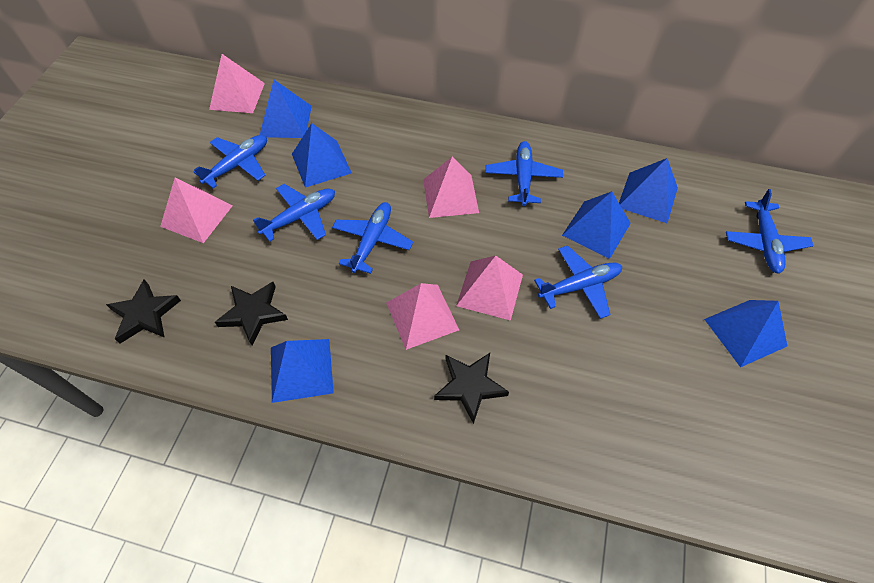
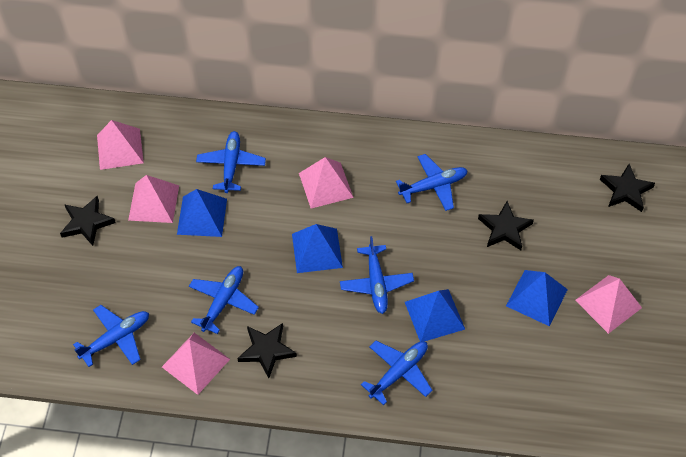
black star: 3 -> 4
blue pyramid: 6 -> 4

